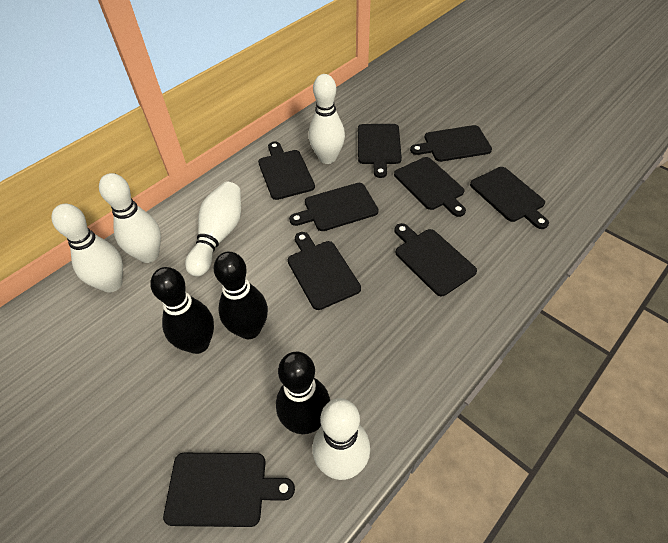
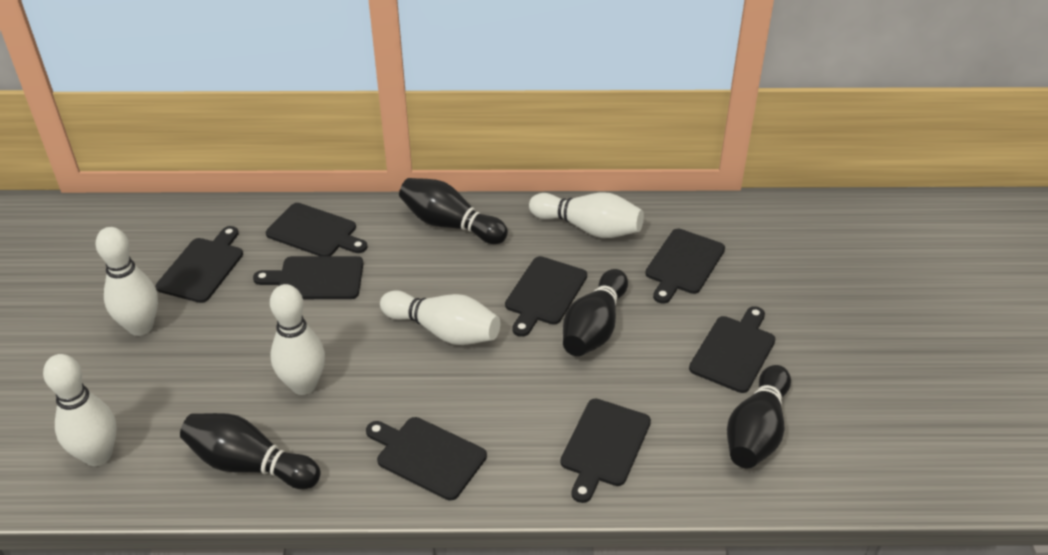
black bowling pin: 3 -> 4
black cutting board: 9 -> 8

